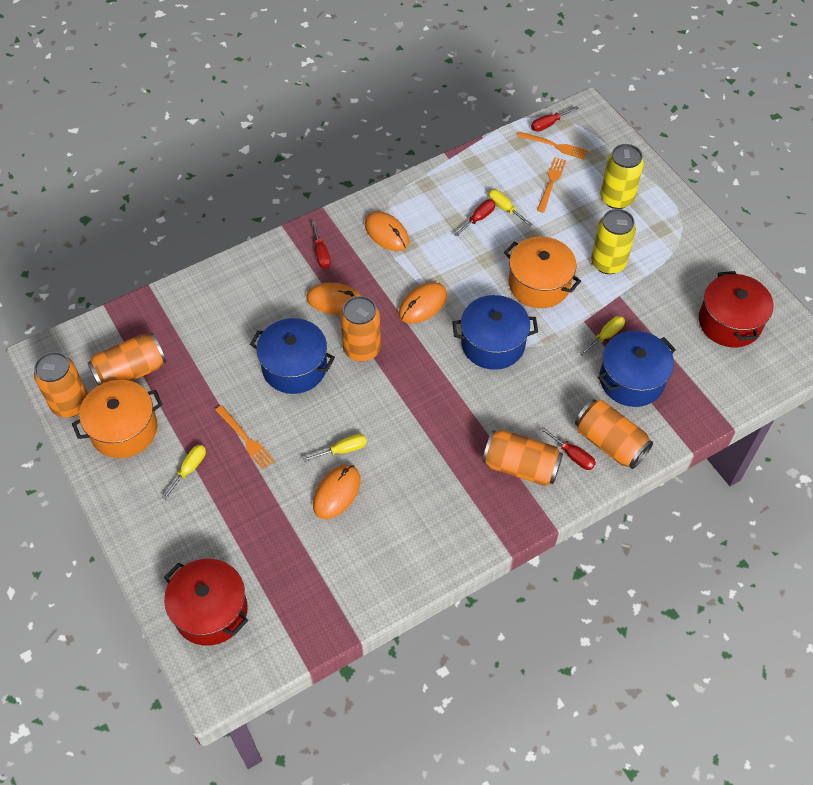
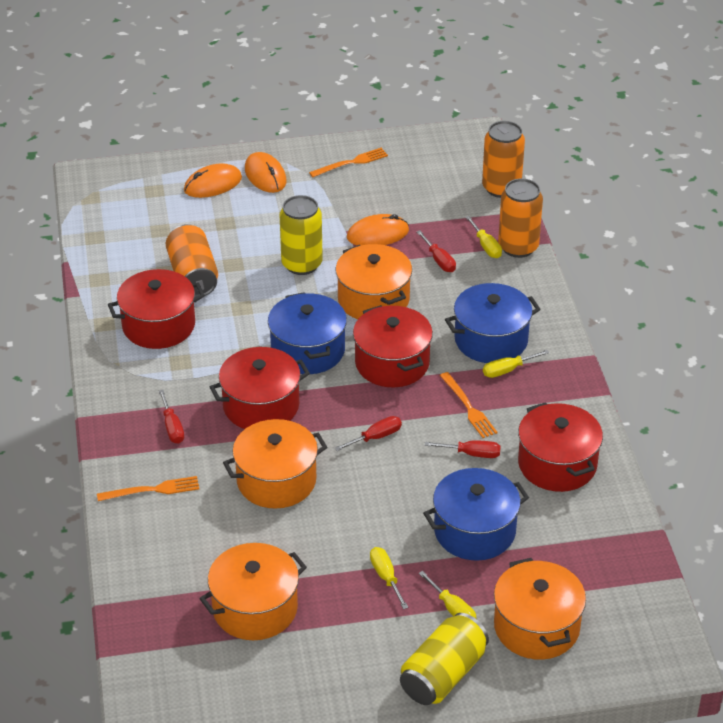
orange can: 5 -> 3
orange mouse: 4 -> 3
orange pot: 2 -> 4
red pot: 2 -> 4

